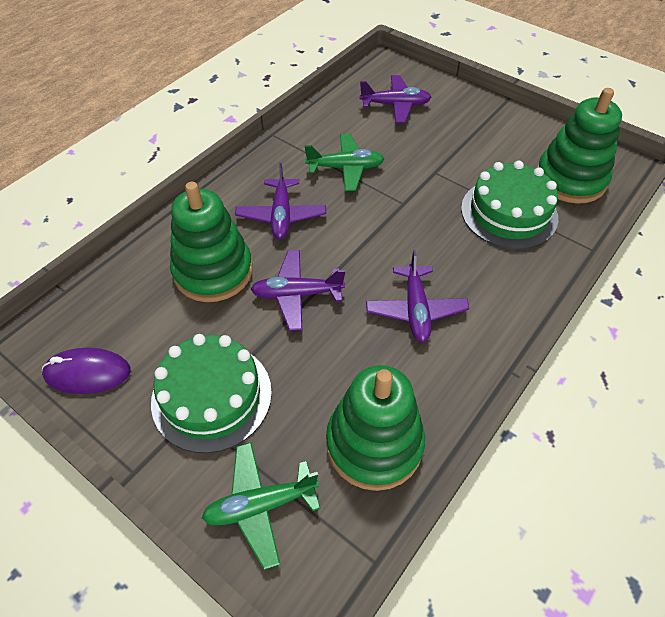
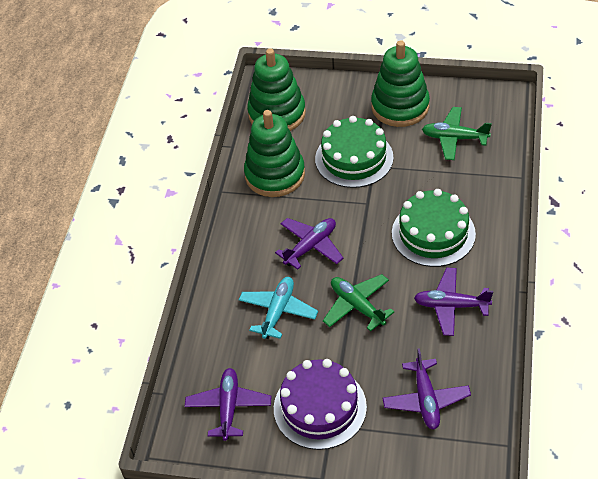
purple cake: 0 -> 1
purple mouse: 1 -> 0
turquoise plane: 0 -> 1

